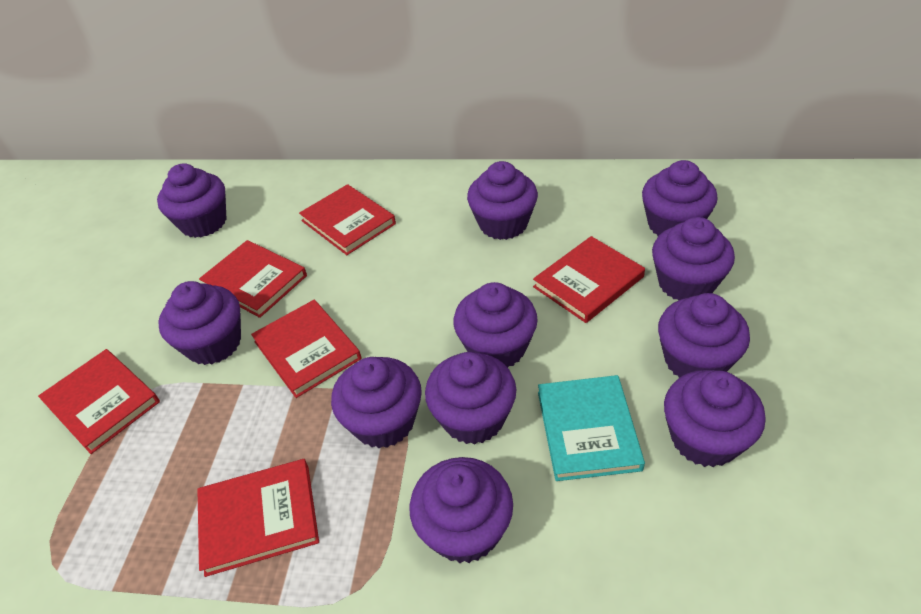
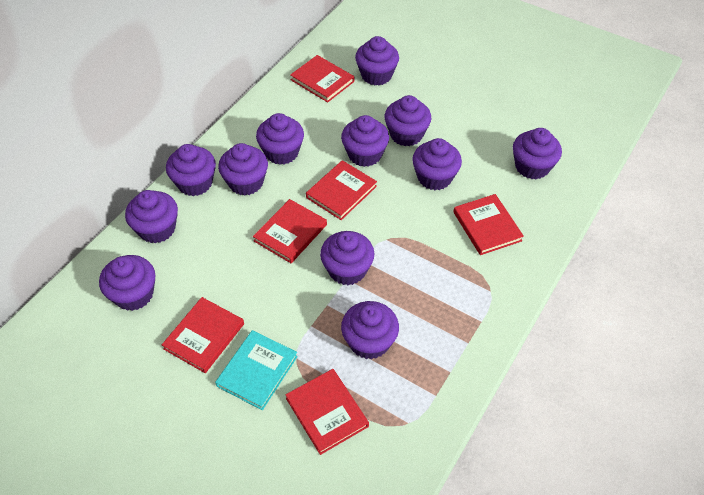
purple cupcake: 11 -> 12

